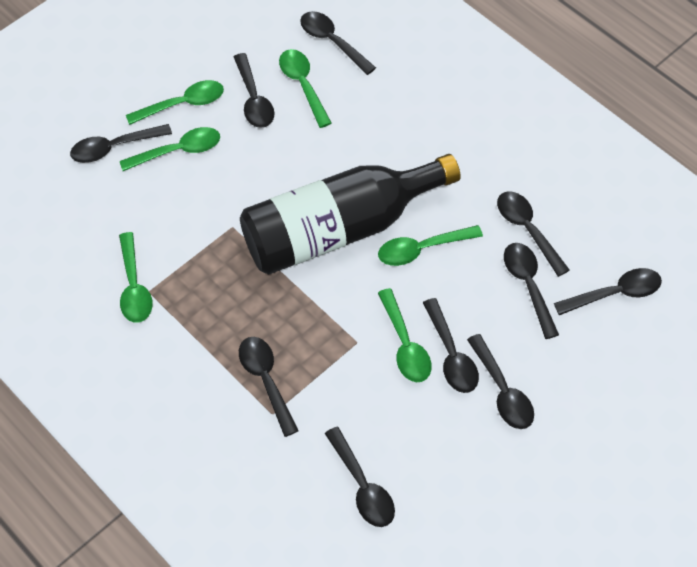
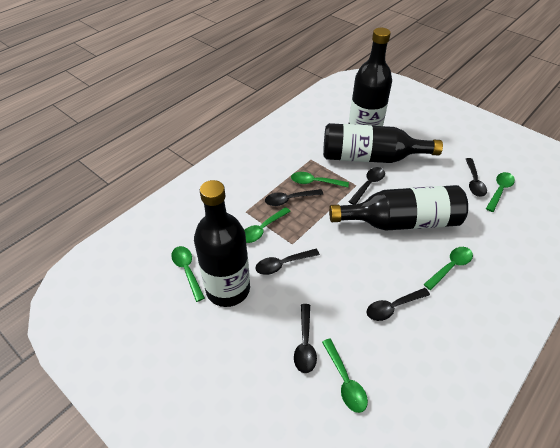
black bottle: 1 -> 4
black spoon: 10 -> 6

